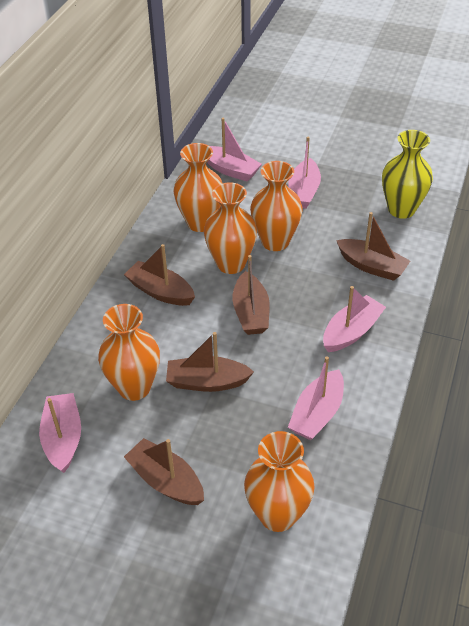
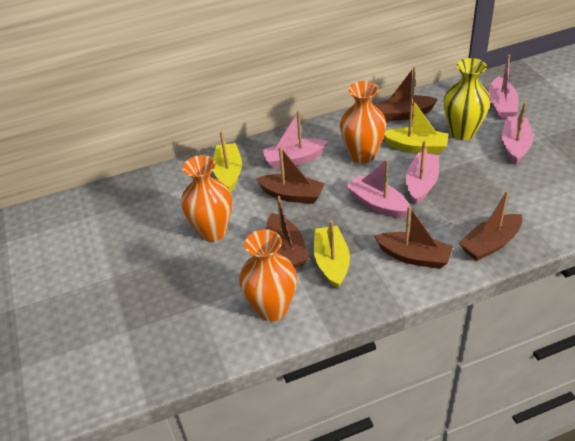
orange vase: 5 -> 3
yellow boat: 0 -> 3

